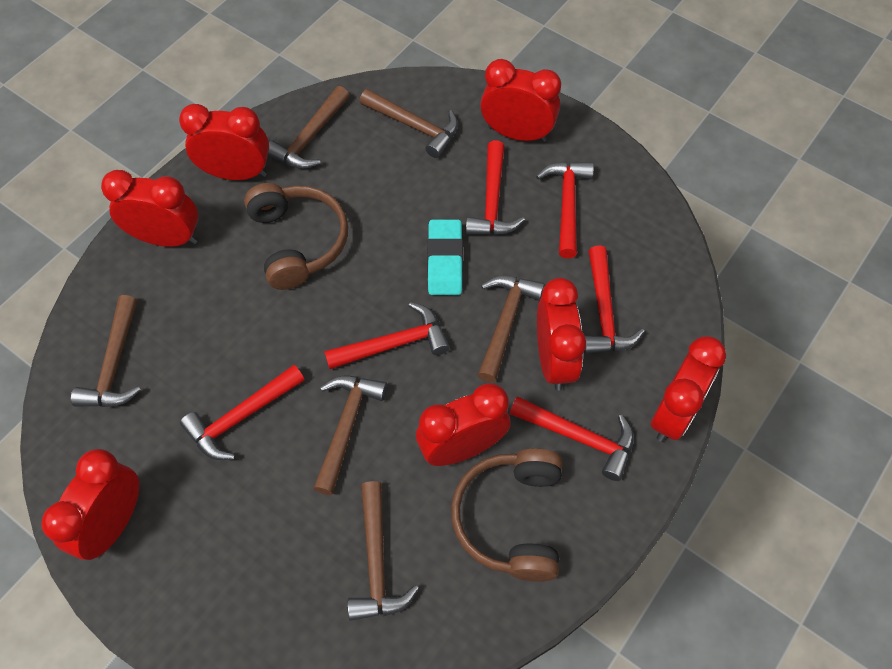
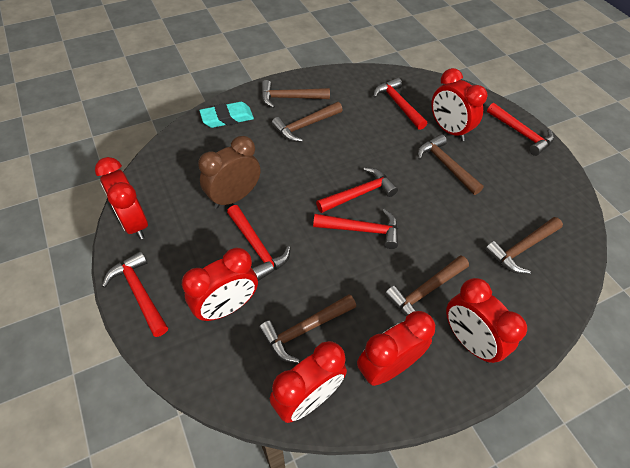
brown clock: 0 -> 1
brown headphones: 2 -> 0
red clock: 7 -> 6

